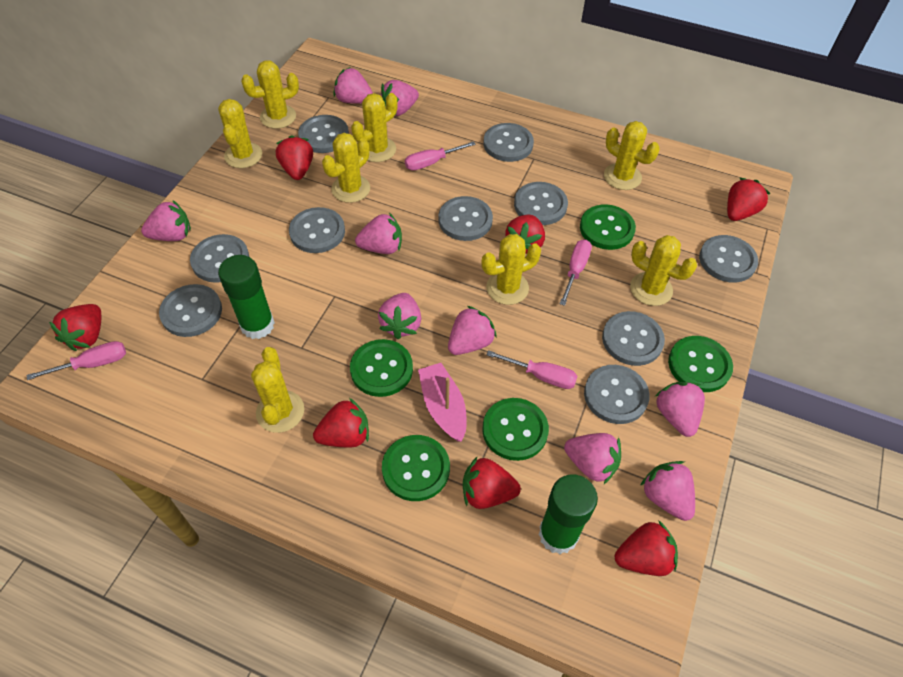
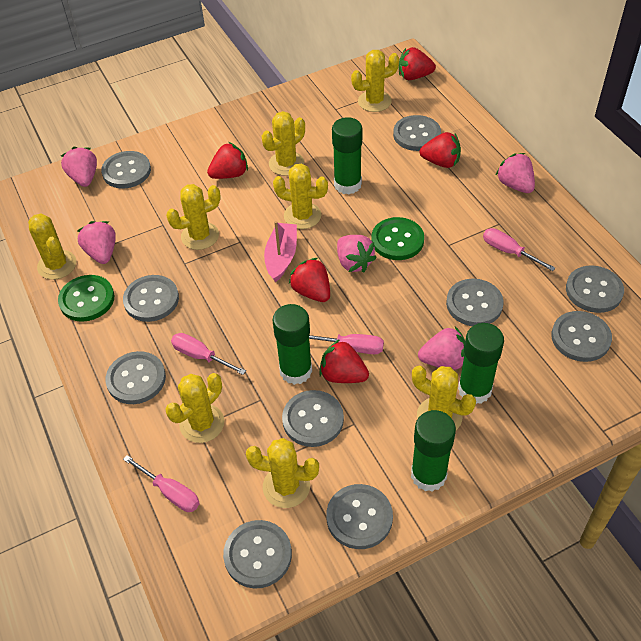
green button: 5 -> 2
green glue stick: 2 -> 4
pink strawberry: 9 -> 5
red strawberry: 7 -> 5

